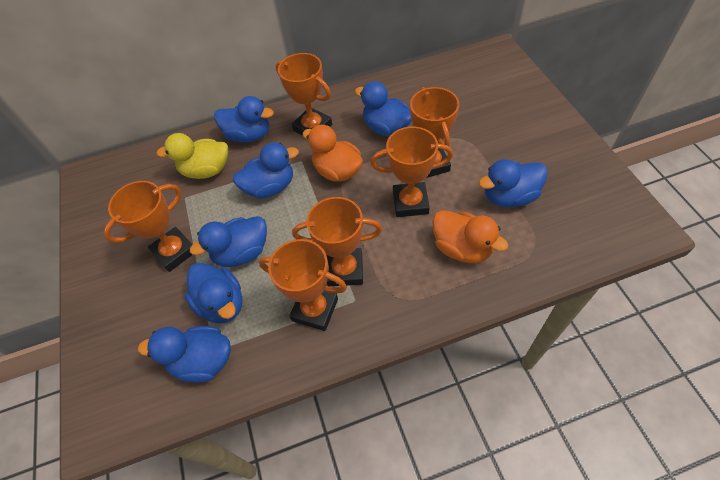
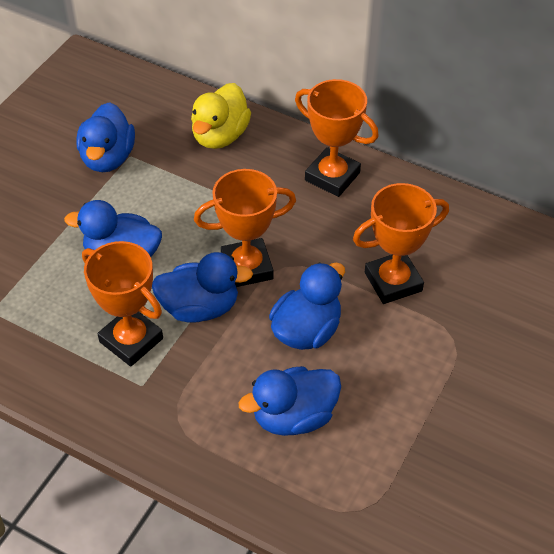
blue duck: 7 -> 5
orange duck: 2 -> 0
orange trophy: 6 -> 4

